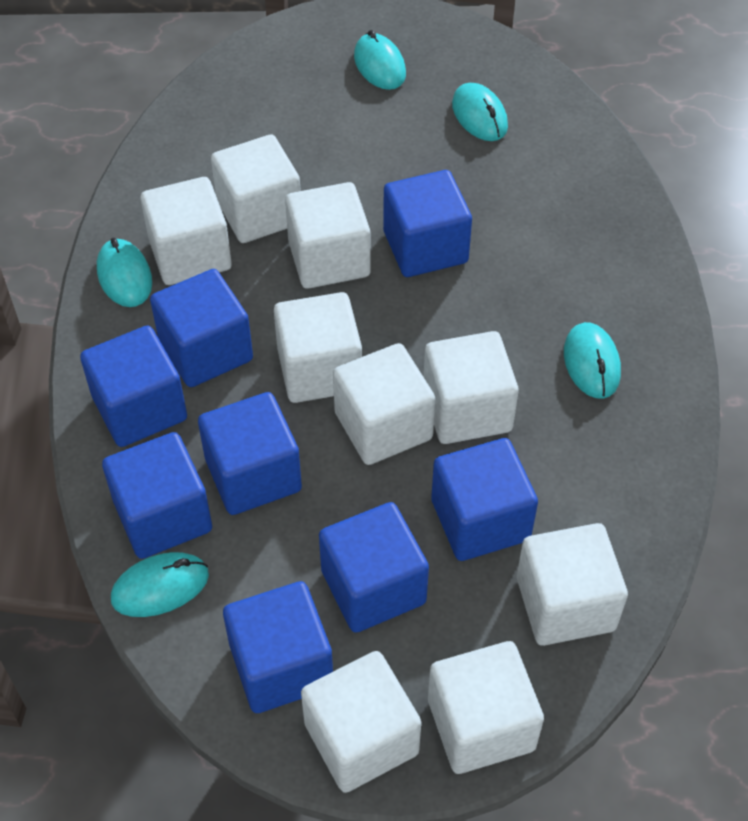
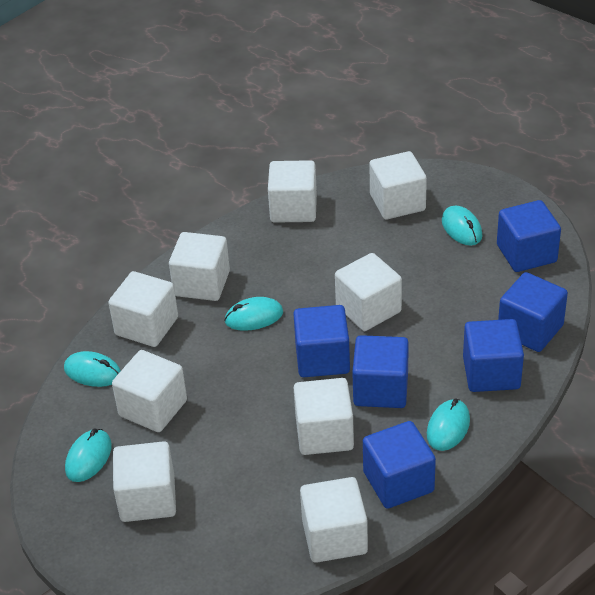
blue cube: 8 -> 6

